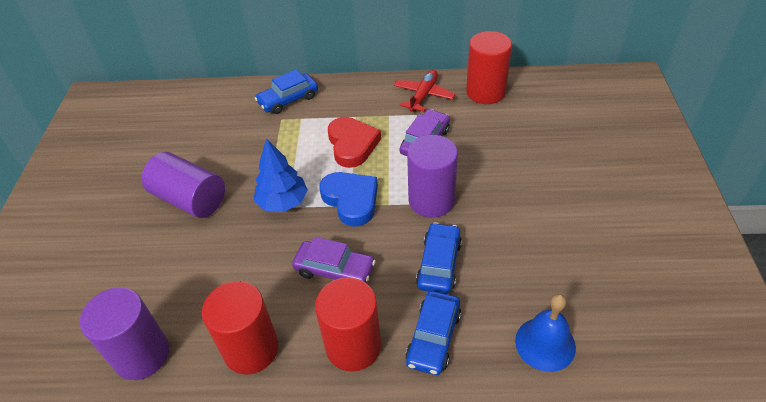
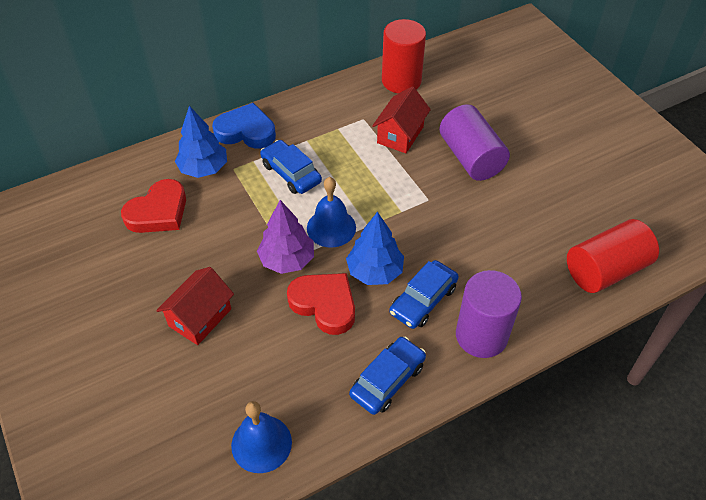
blue bell: 1 -> 2
blue tree: 1 -> 2
purple car: 2 -> 0
purple cylinder: 3 -> 2
purple tree: 0 -> 1
red cylinder: 3 -> 2
red heart: 1 -> 2
red house: 0 -> 2
red plane: 1 -> 0

